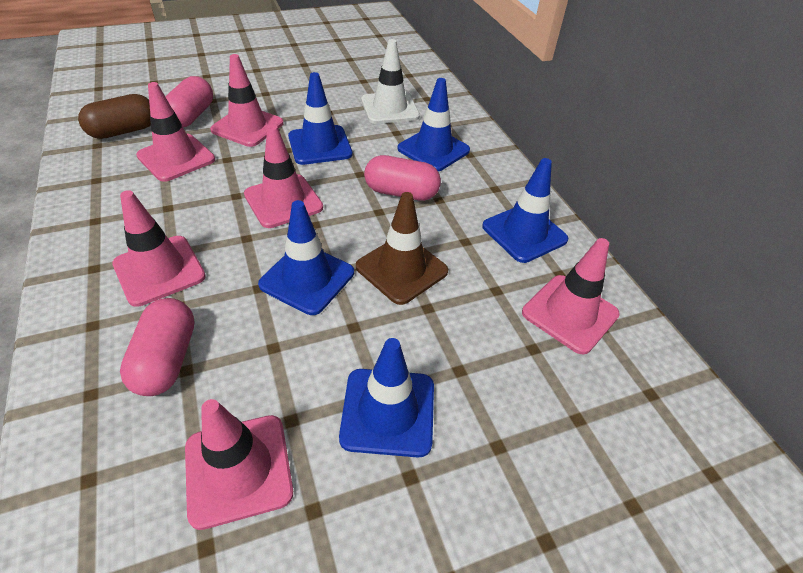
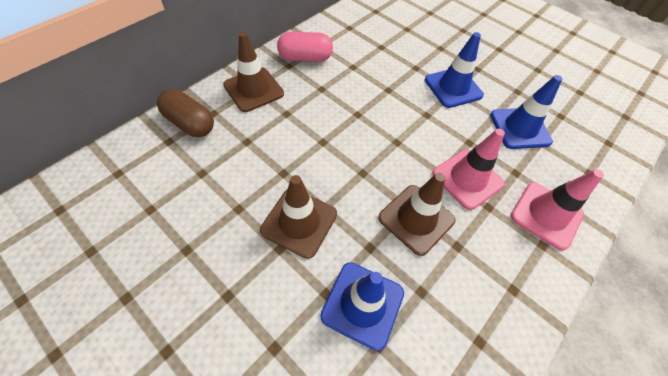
blue traffic cone: 5 -> 3
brown traffic cone: 1 -> 3
pink capsule: 3 -> 1
pink traffic cone: 6 -> 2
white traffic cone: 1 -> 0

